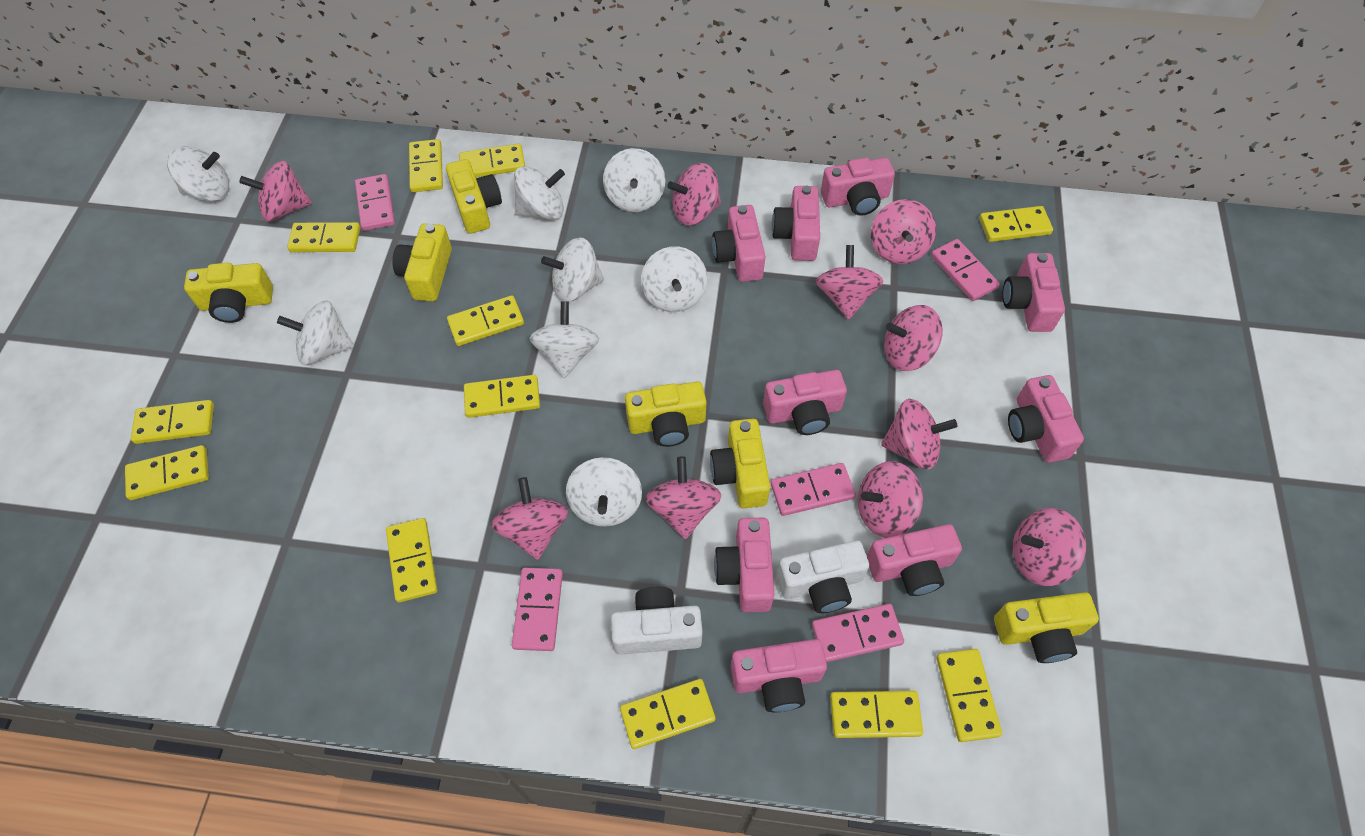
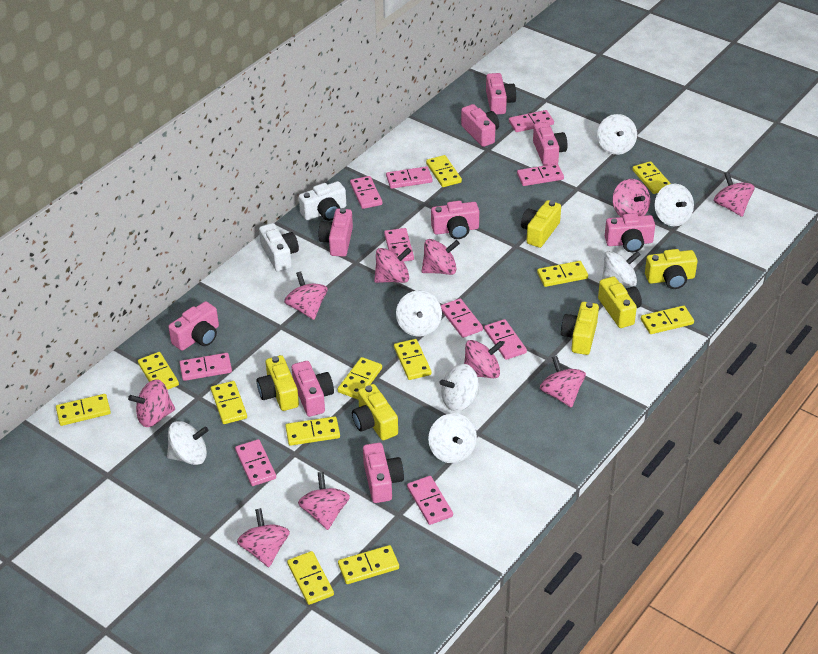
pink domino: 5 -> 10
white spinning top: 8 -> 7

